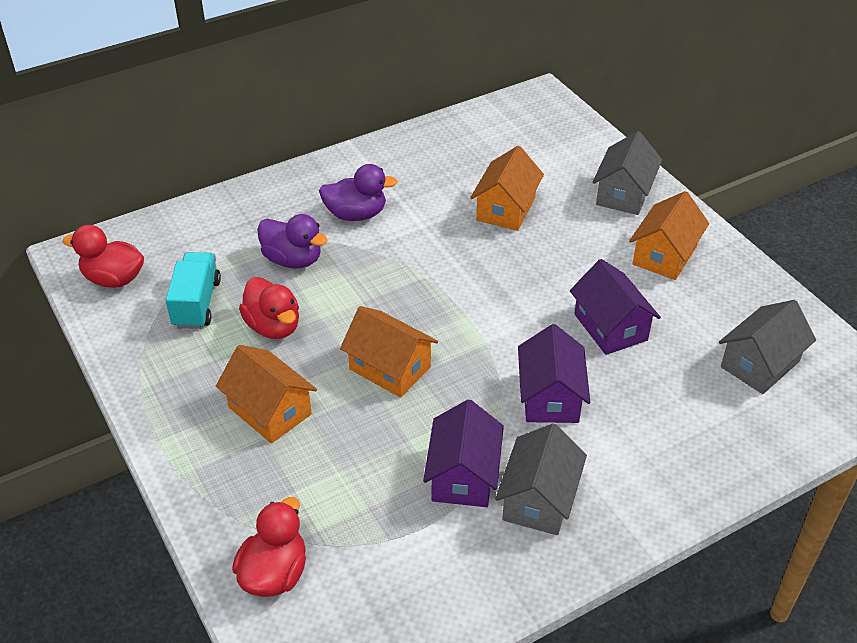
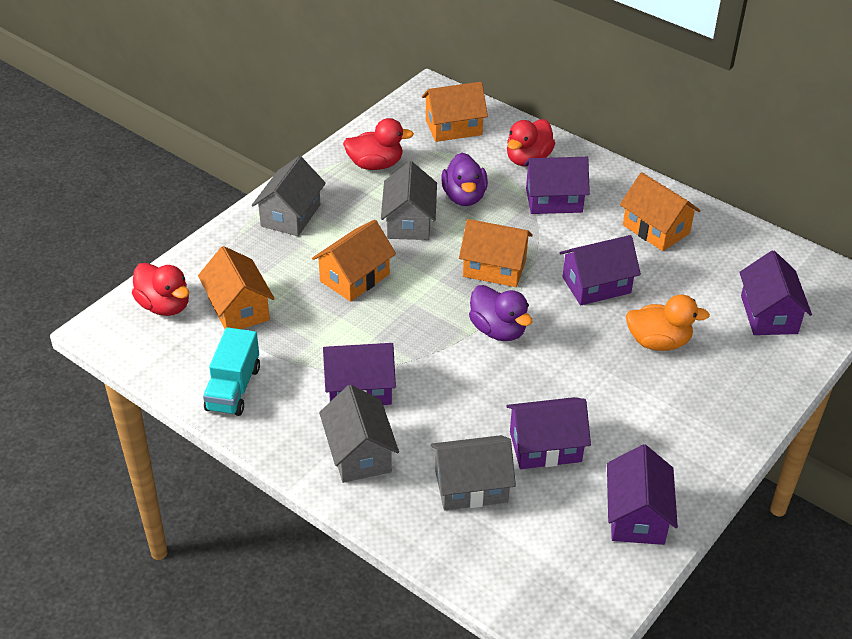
grey house: 3 -> 4
orange duck: 0 -> 1
orange house: 4 -> 5
purple house: 3 -> 6

